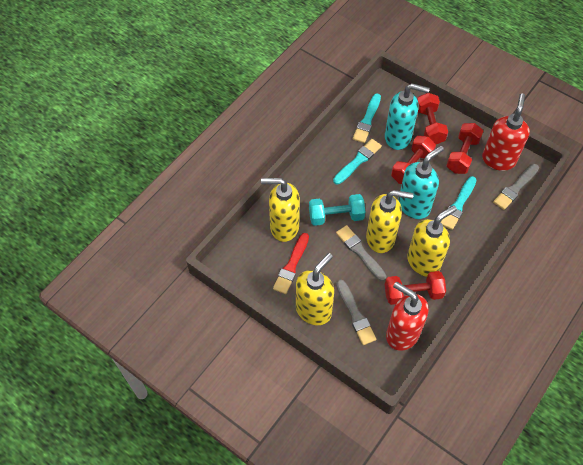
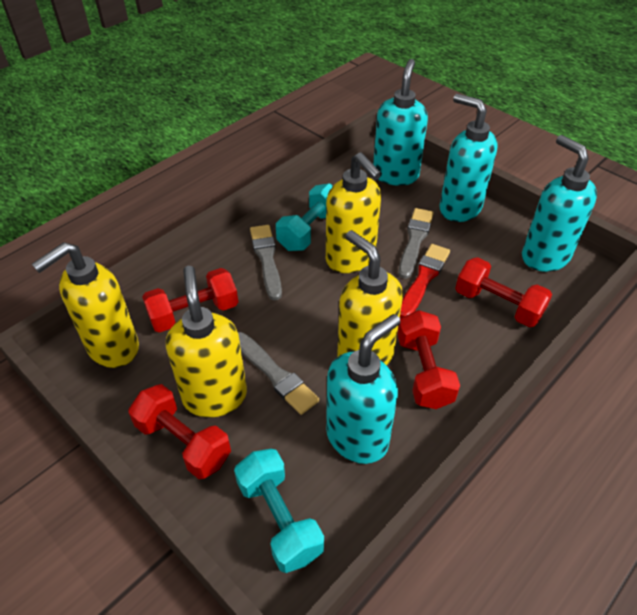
red soap dispenser: 2 -> 0
turquoise brush: 3 -> 0
turquoise dumbbell: 1 -> 2
turquoise soap dispenser: 2 -> 4

